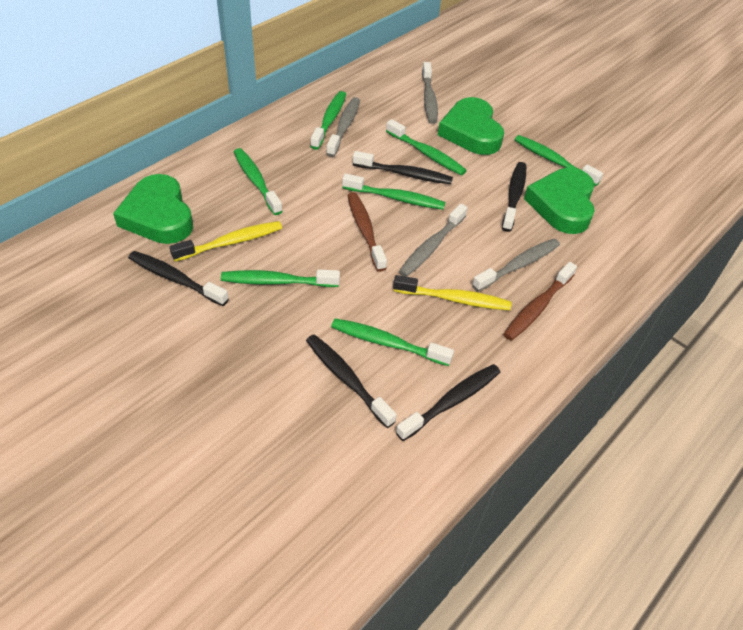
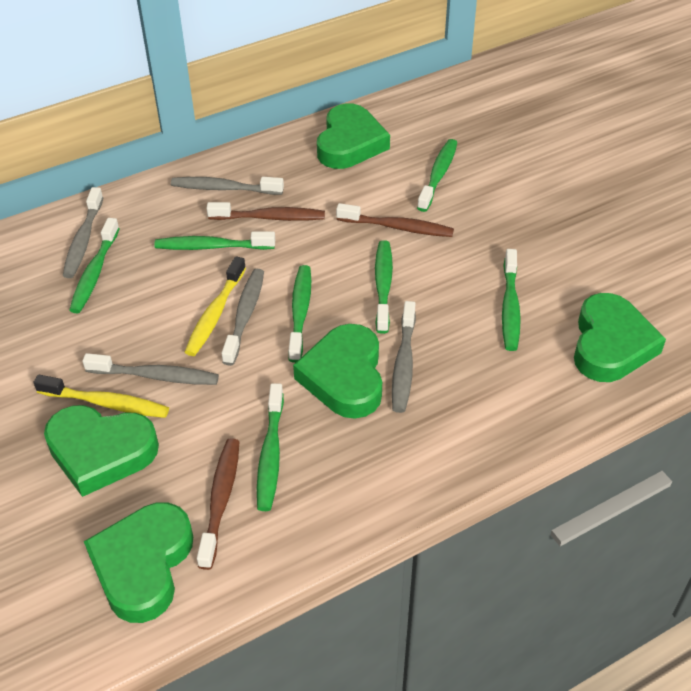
black toothbrush: 5 -> 0
brown toothbrush: 2 -> 3
green heart: 3 -> 5
grey toothbrush: 4 -> 5

